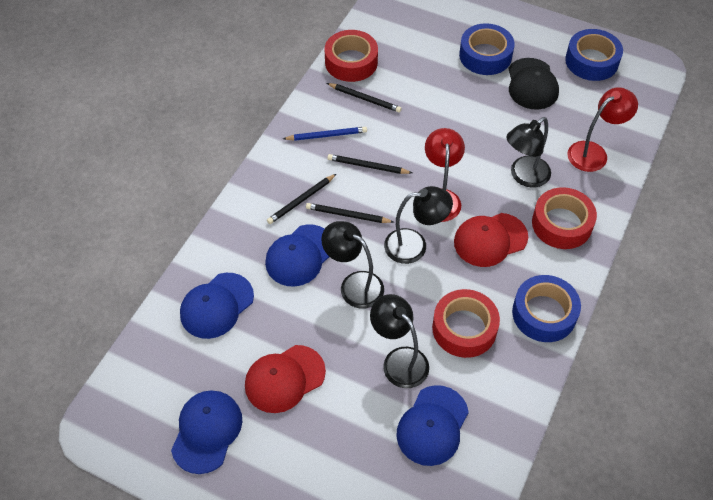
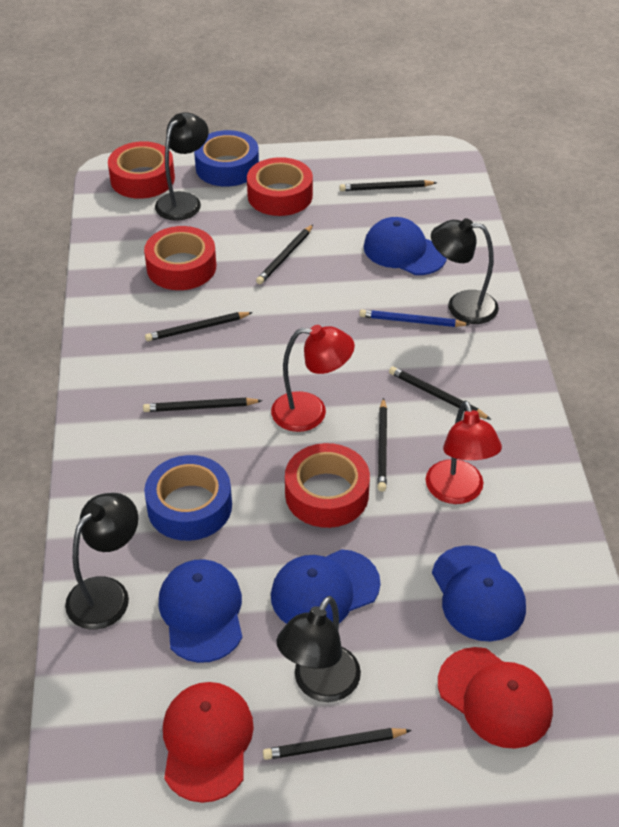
black cap: 1 -> 0
black pencil: 4 -> 7
blue tape: 3 -> 2
red tape: 3 -> 4

